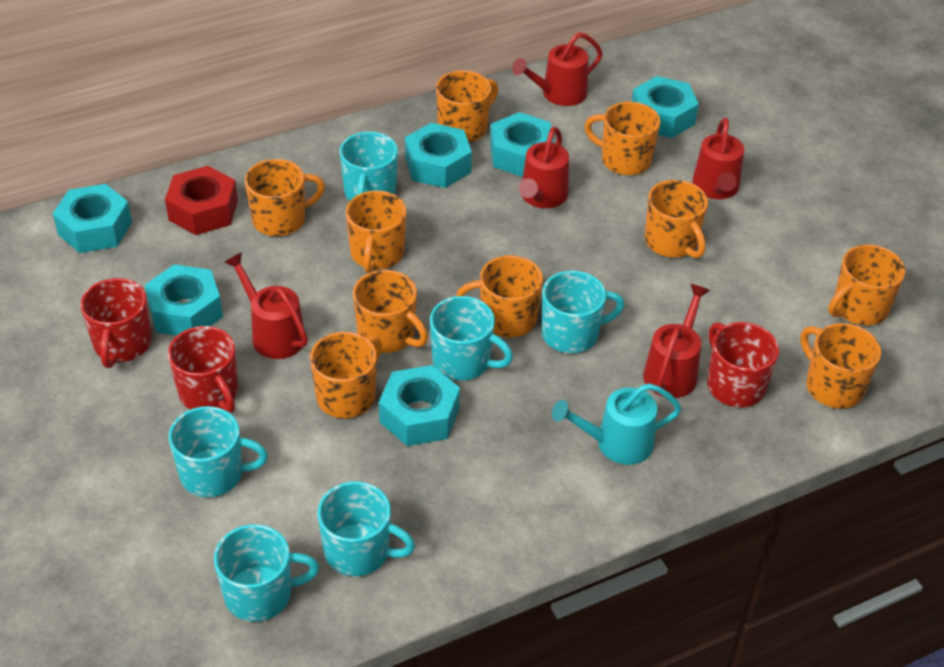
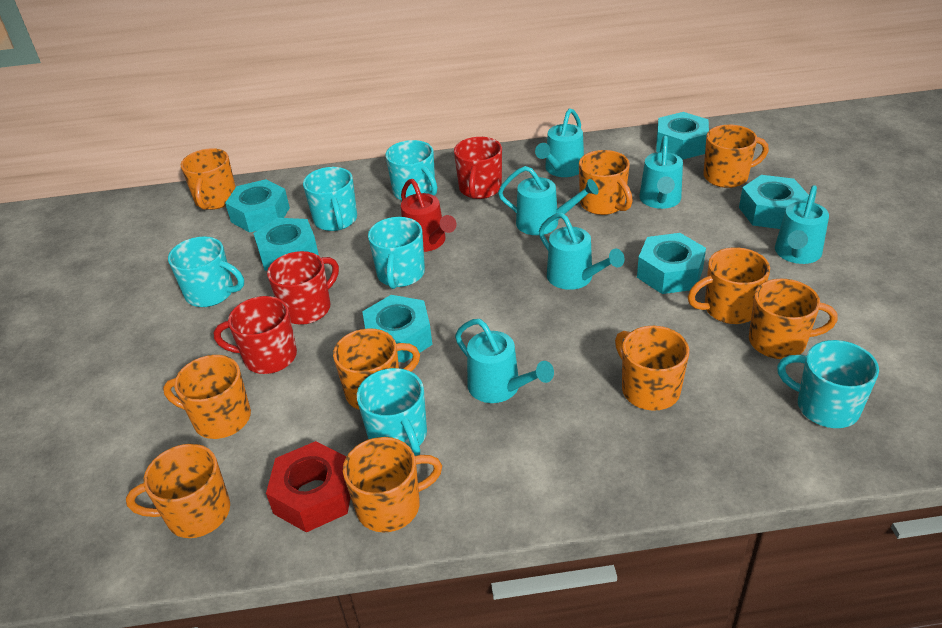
red watering can: 5 -> 1
turquoise watering can: 1 -> 6

